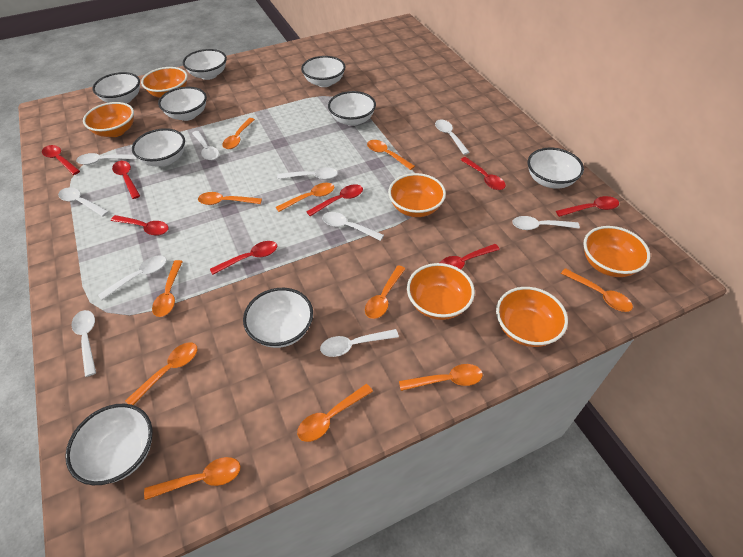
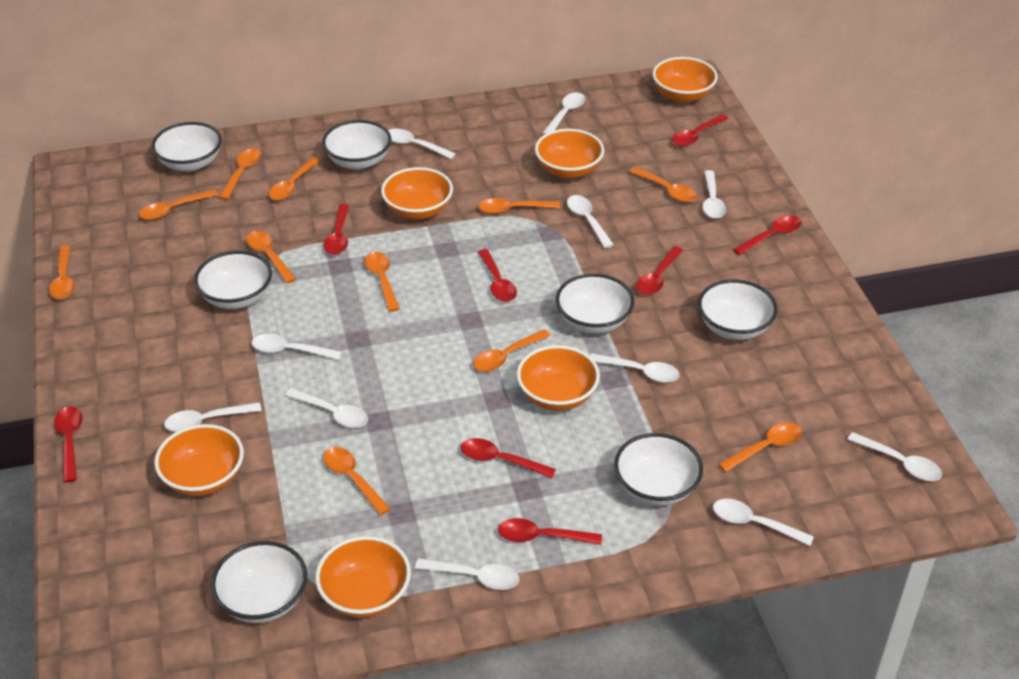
white bowl: 9 -> 7
white spoon: 10 -> 11

